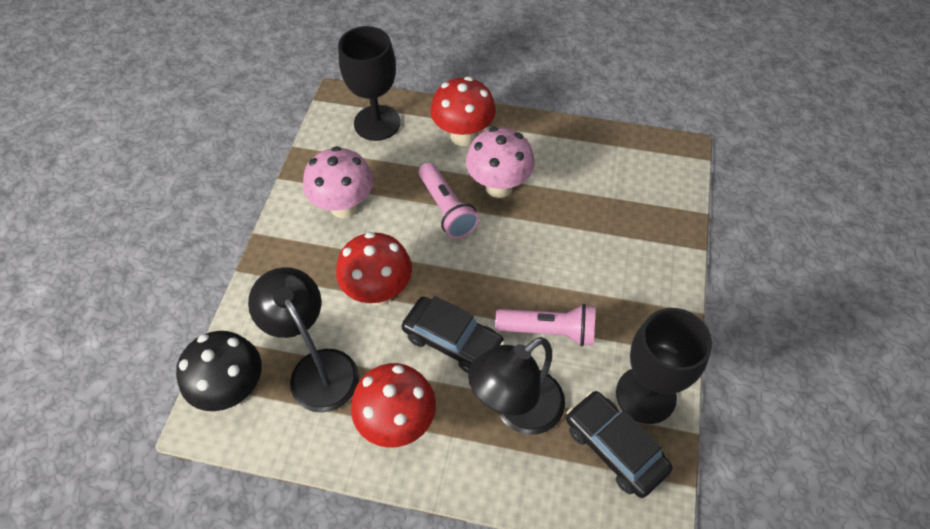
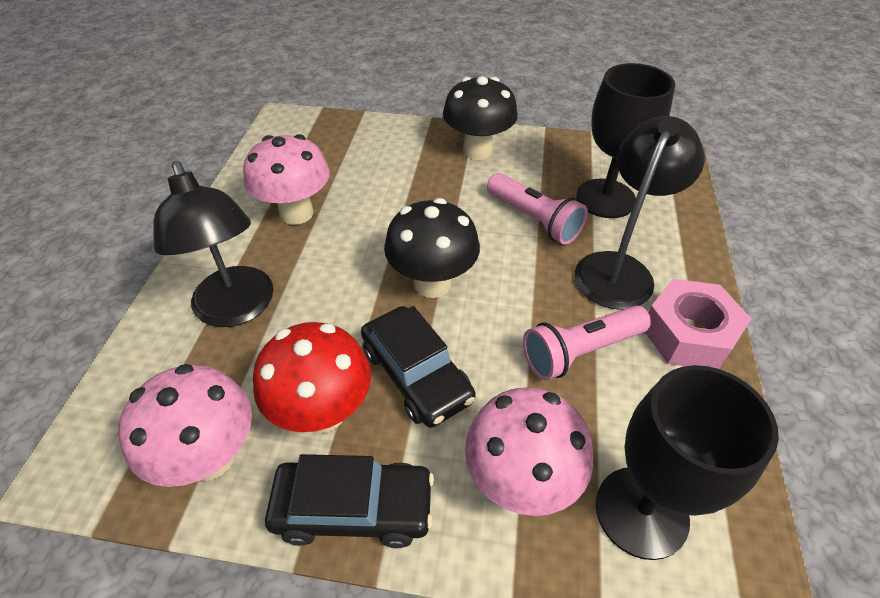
black mushroom: 1 -> 2
pink mushroom: 2 -> 3
pink nut: 0 -> 1
red mushroom: 3 -> 1

